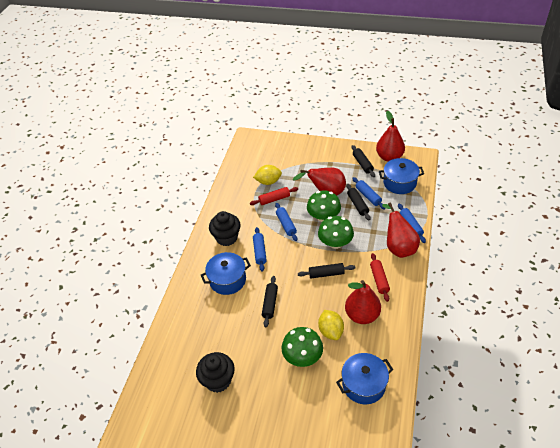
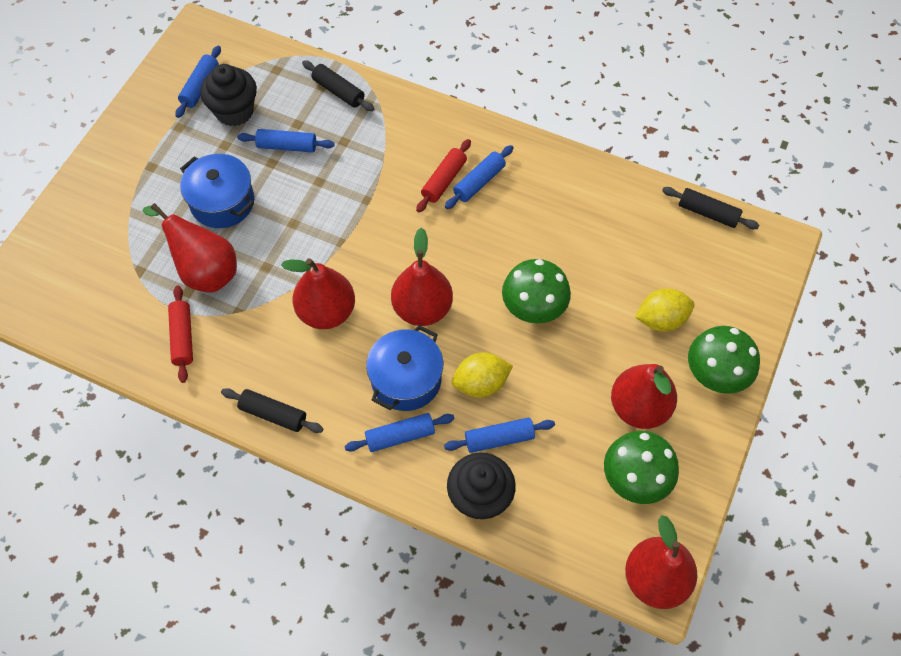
black rolling pin: 4 -> 3
blue pot: 3 -> 2
blue rolling pin: 4 -> 5
red pear: 4 -> 5

